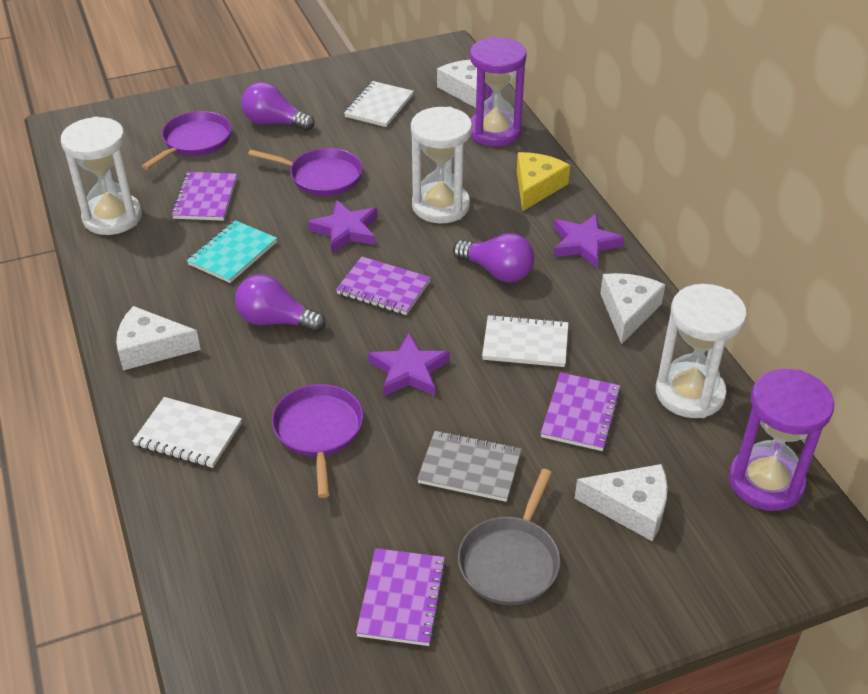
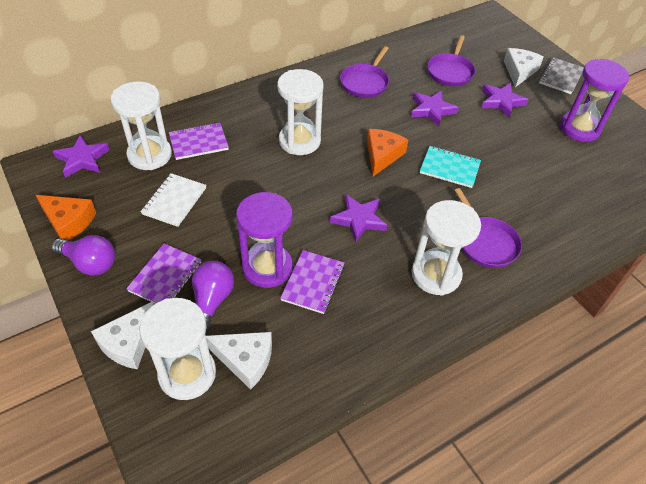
grey pan: 1 -> 0
orange cheese: 0 -> 2
purple light bulb: 3 -> 2
purple notebook: 4 -> 3
purple star: 3 -> 4
white cheese: 4 -> 3
white hourglass: 3 -> 4
white notebook: 3 -> 1
yellow cheese: 1 -> 0

